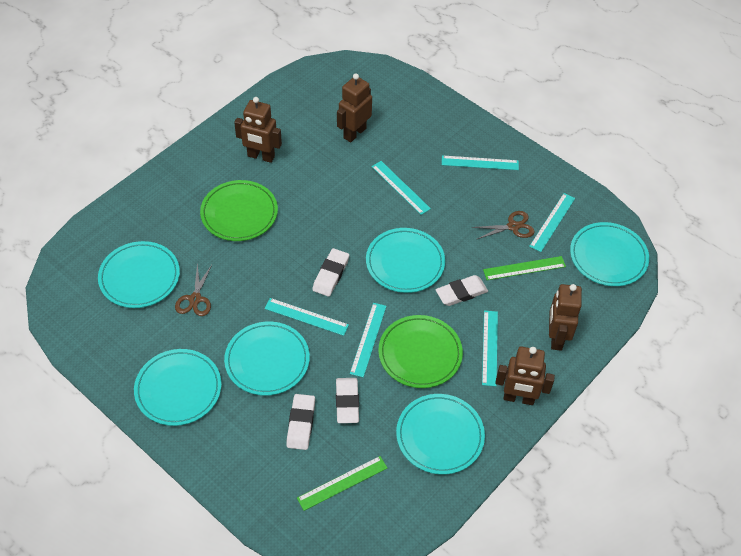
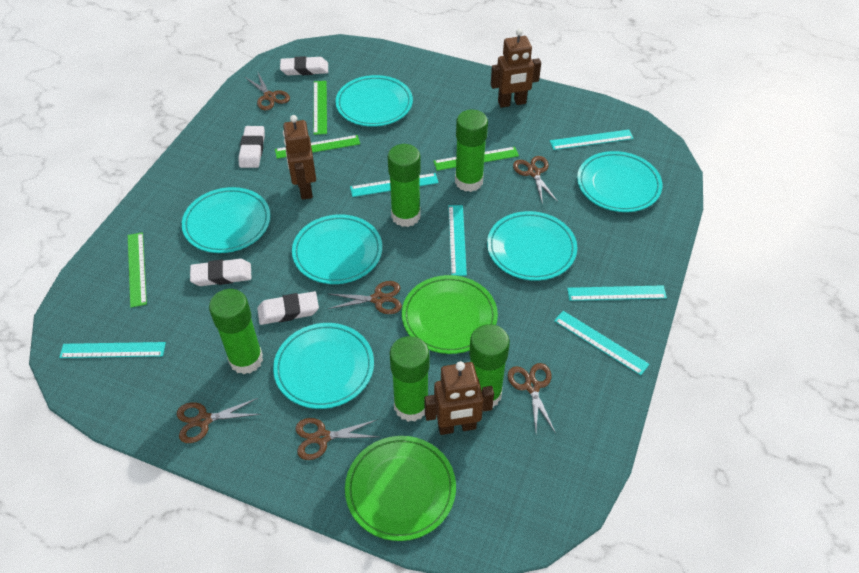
brown robot: 4 -> 3
brown scissors: 2 -> 6
green glue stick: 0 -> 5
green ruler: 2 -> 4

